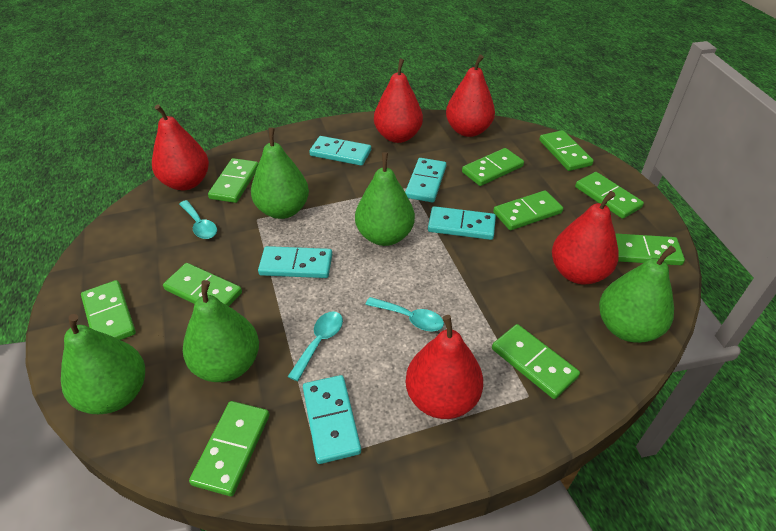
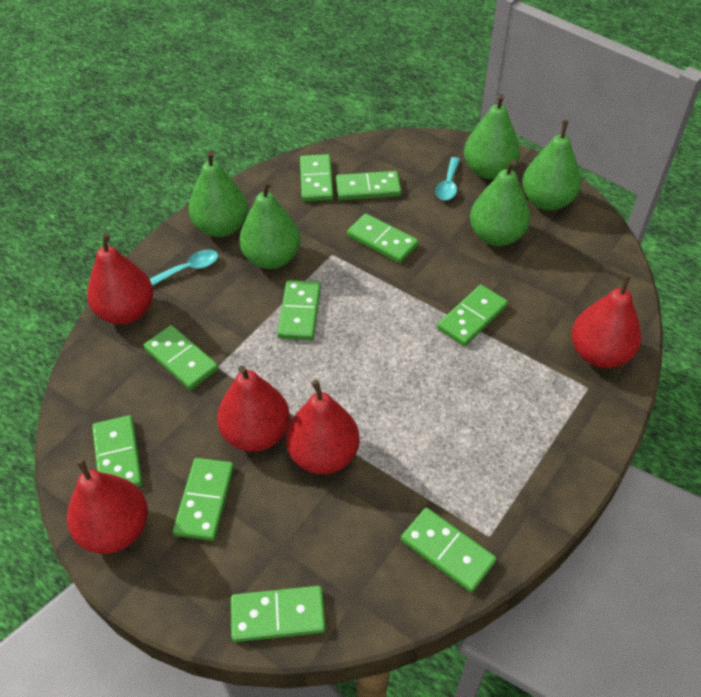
turquoise domino: 5 -> 0
turquoise spoon: 3 -> 2

